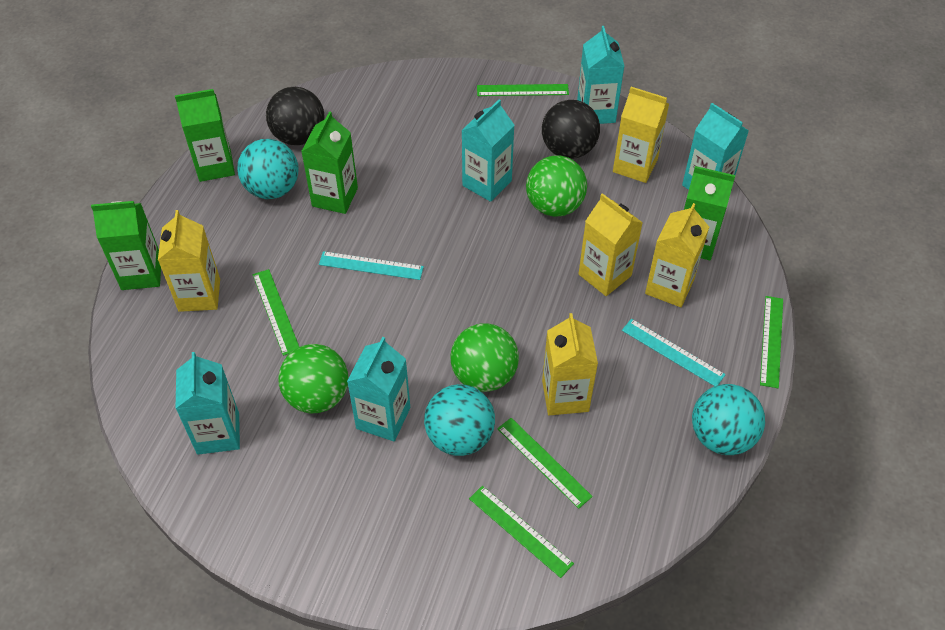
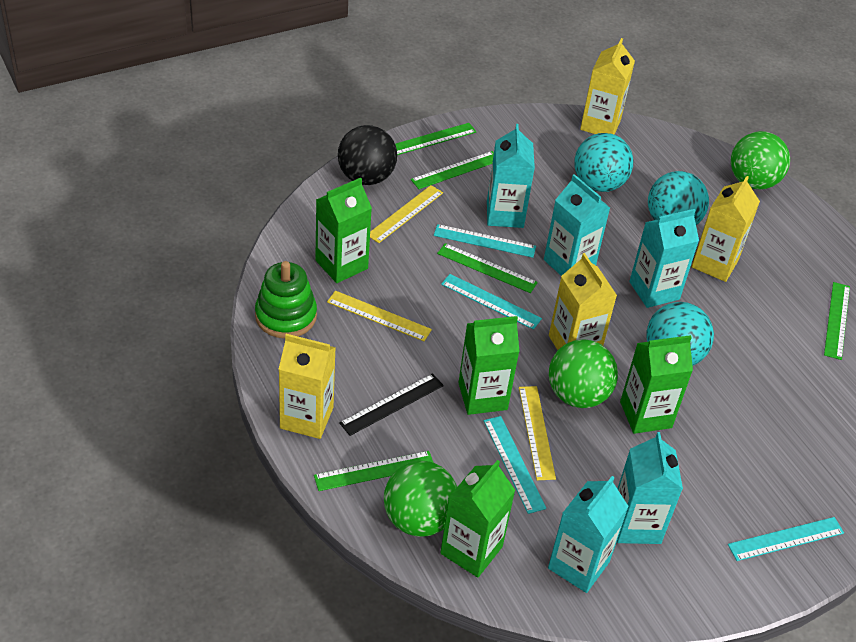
black ball: 2 -> 1
black ruler: 0 -> 1
green stacking toy: 0 -> 1
turquoise ruler: 2 -> 4
yellow carton: 5 -> 4
yellow ruler: 0 -> 3

